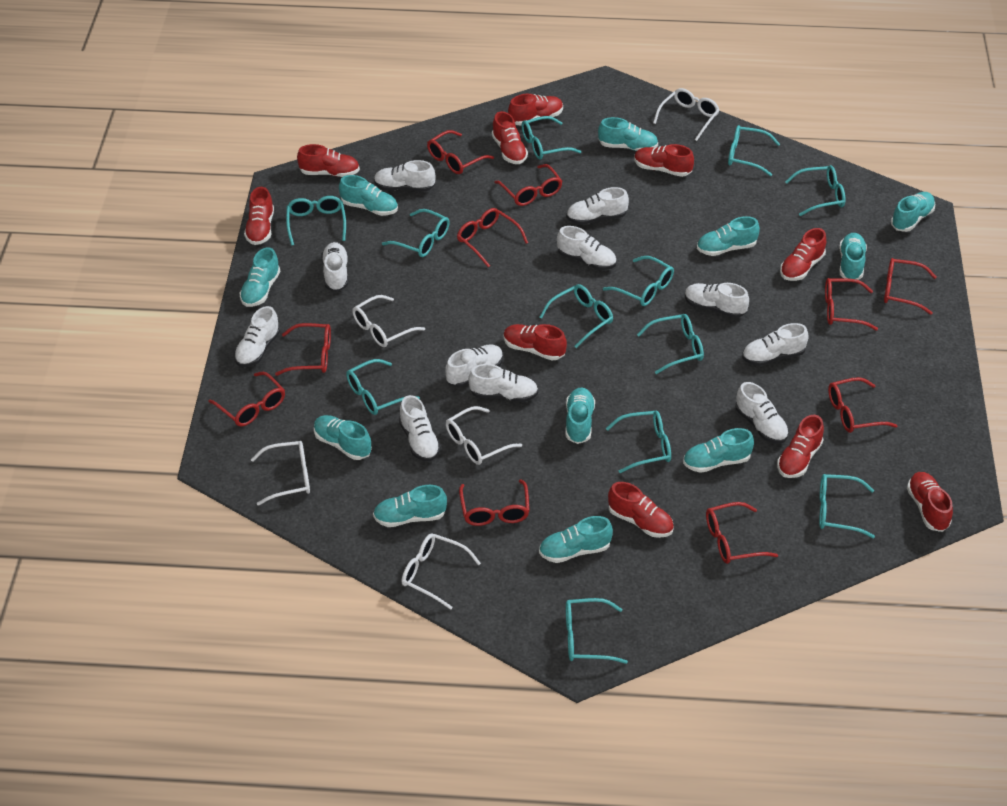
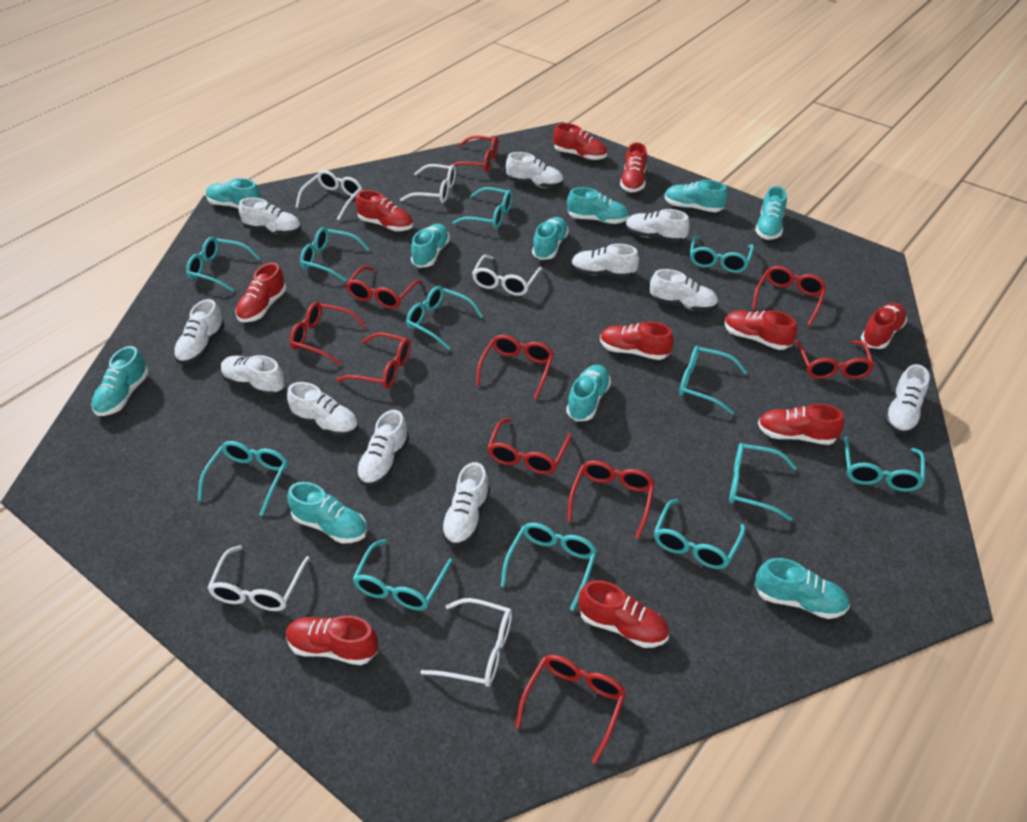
turquoise shoe: 11 -> 10

